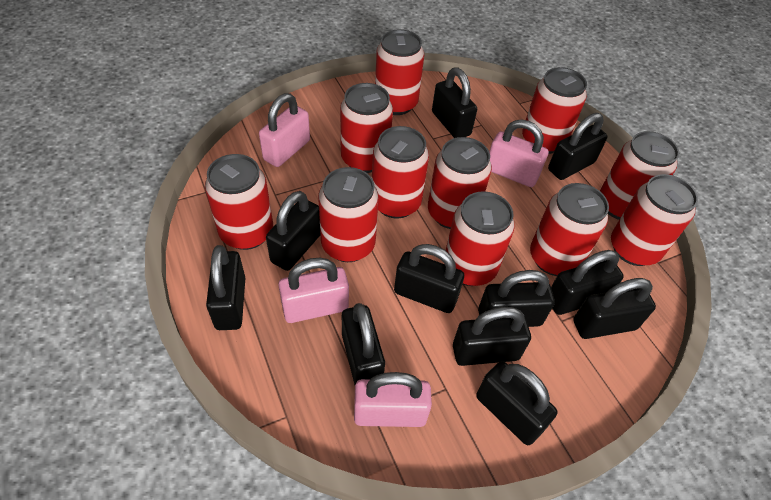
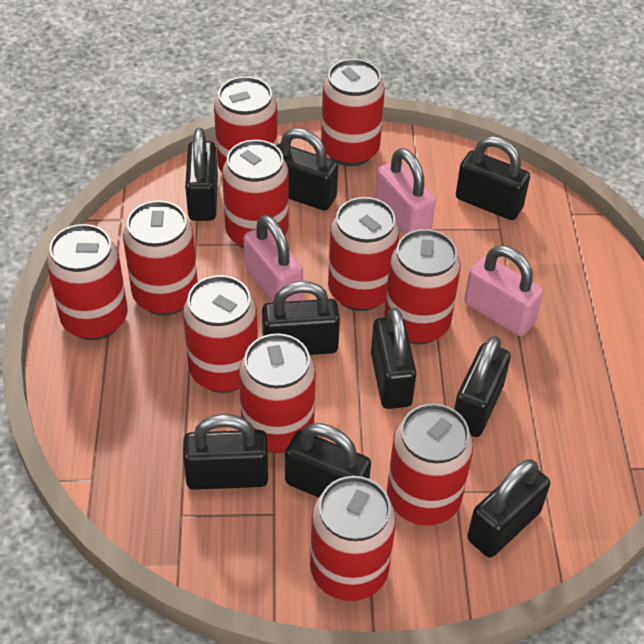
black padlock: 11 -> 9
pink padlock: 4 -> 3

